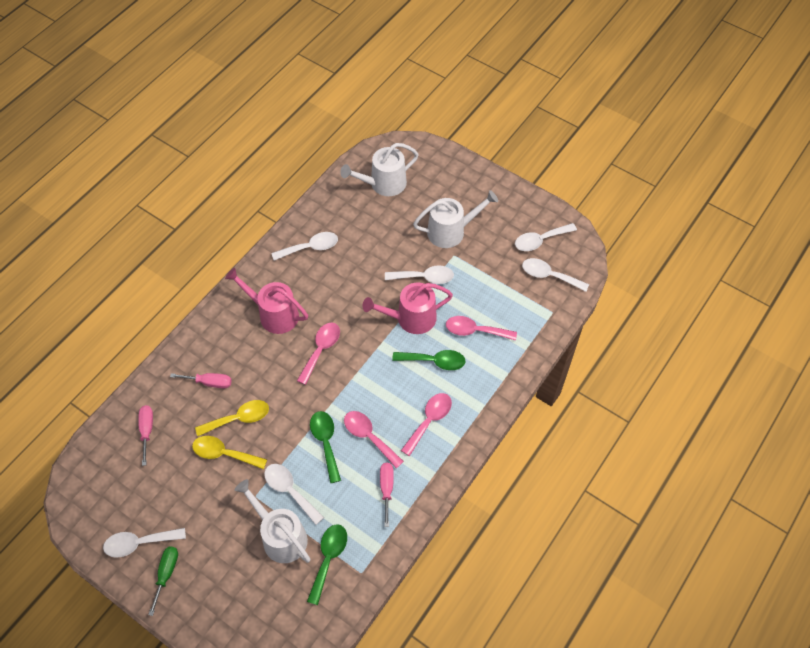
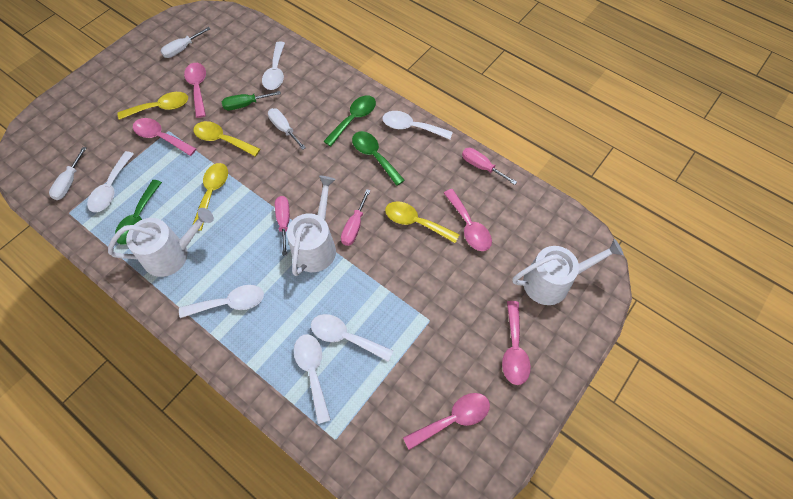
pink spoon: 4 -> 5
pink watering can: 2 -> 0
white screwdriver: 0 -> 3
yellow spoon: 2 -> 4

